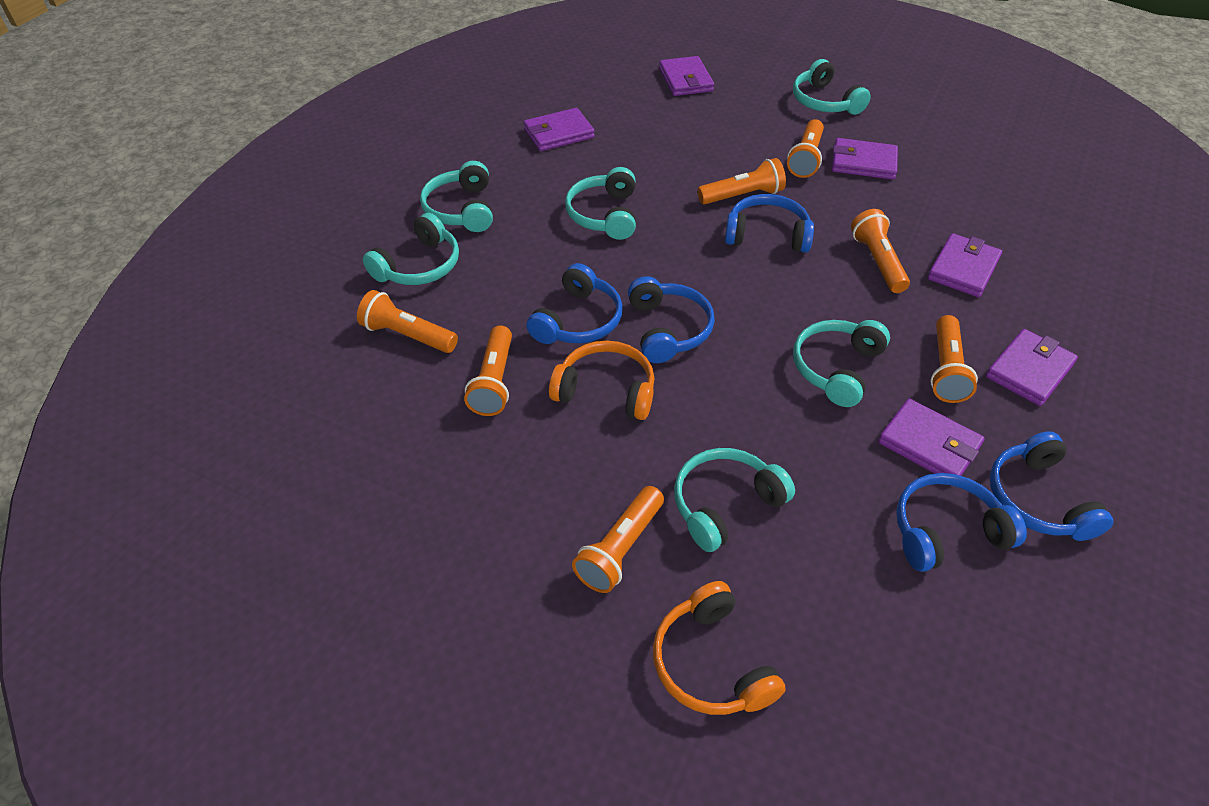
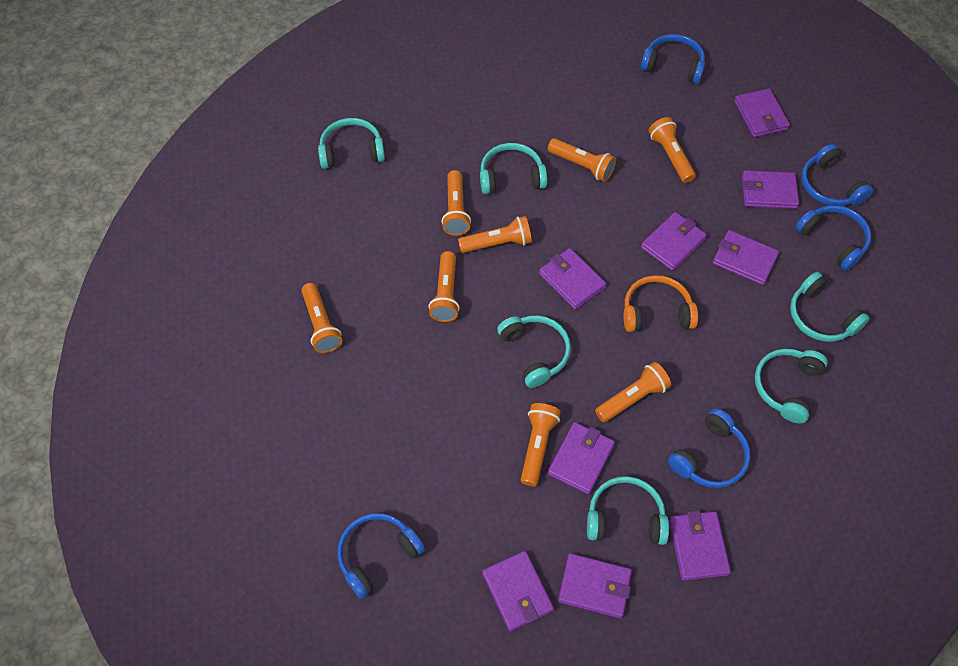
orange flashlight: 7 -> 8
orange headphones: 2 -> 1
purple wallet: 6 -> 9

